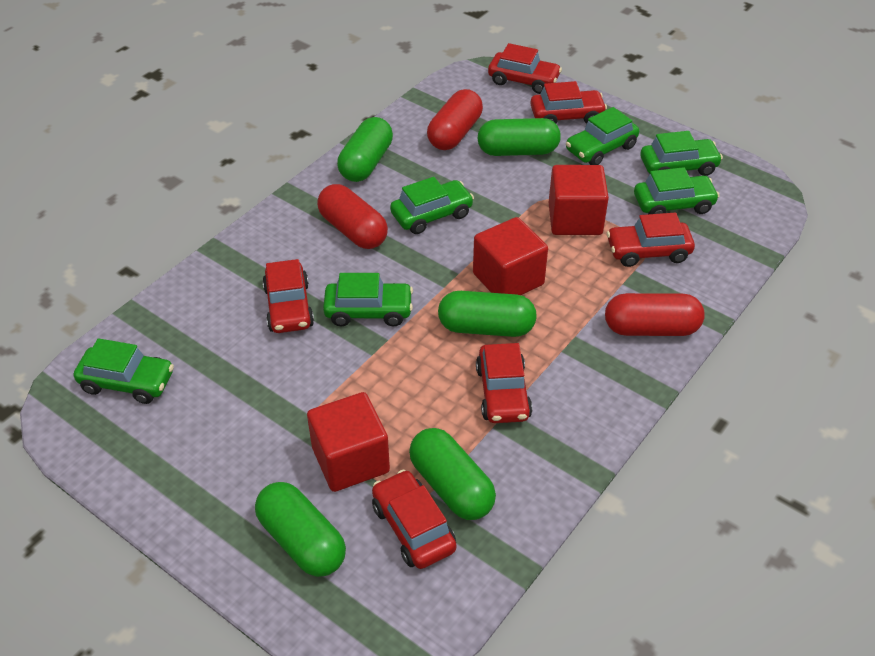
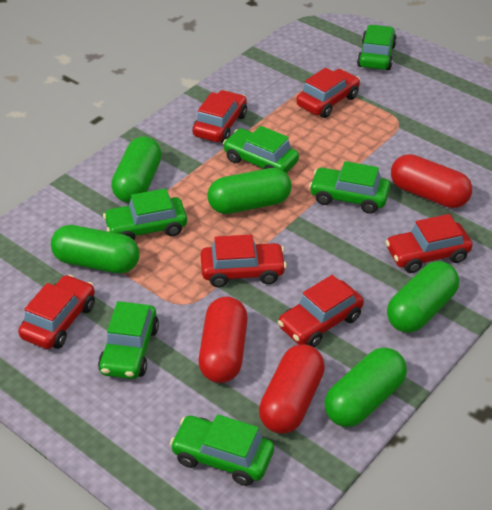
red cube: 3 -> 0

